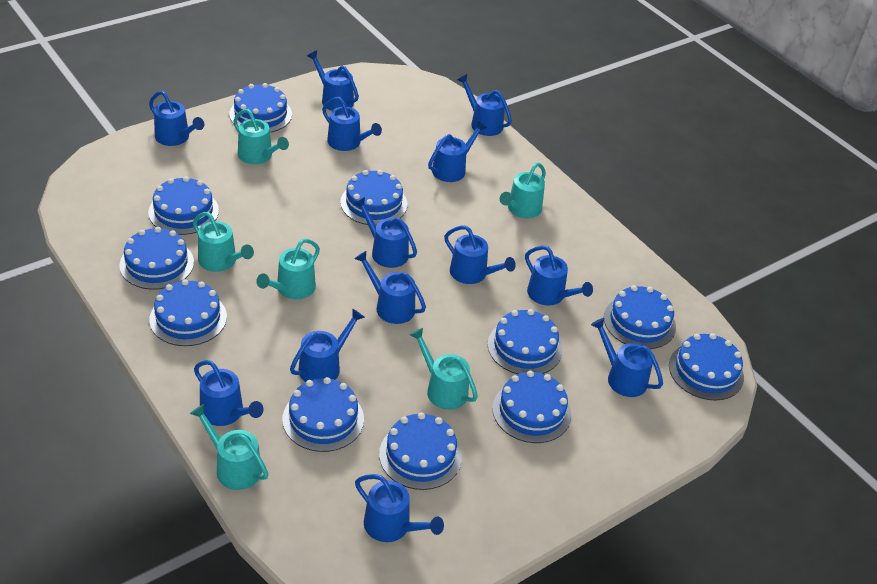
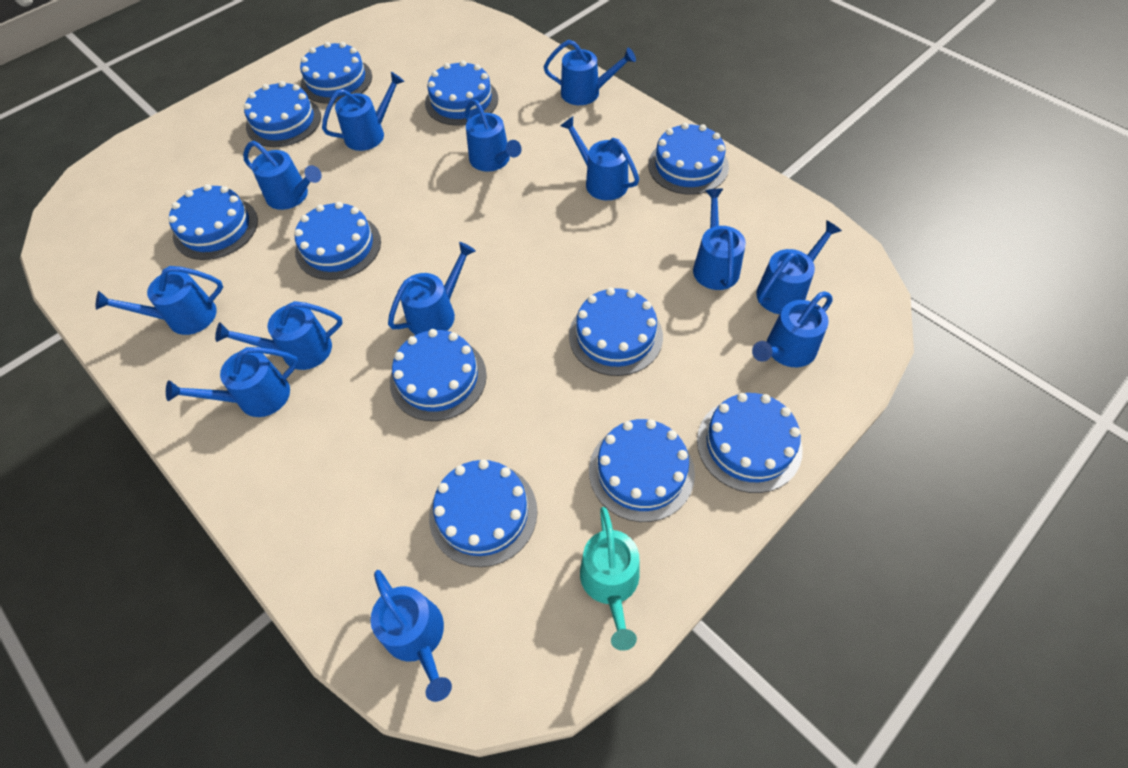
turquoise watering can: 6 -> 1

